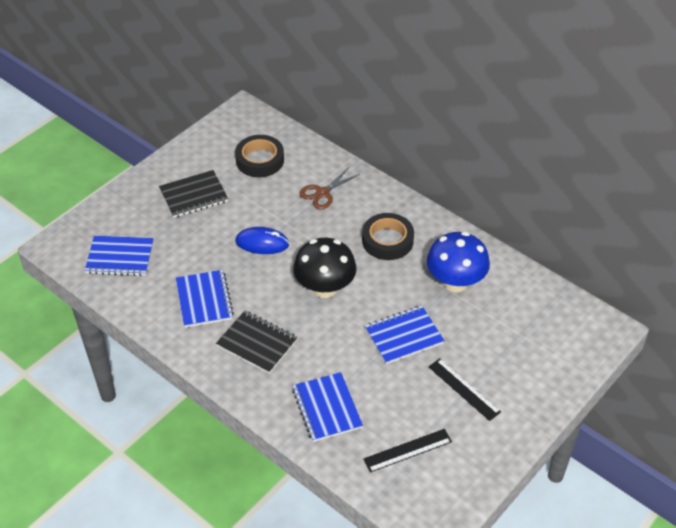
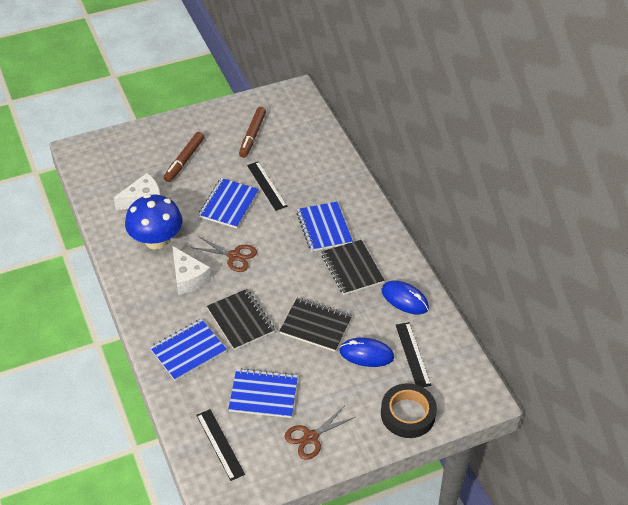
black mushroom: 1 -> 0
black notebook: 2 -> 3
black ruler: 2 -> 3
black tape: 2 -> 1
blue mouse: 1 -> 2
brown marker: 0 -> 2
brown scissors: 1 -> 2
white cheese: 0 -> 2

